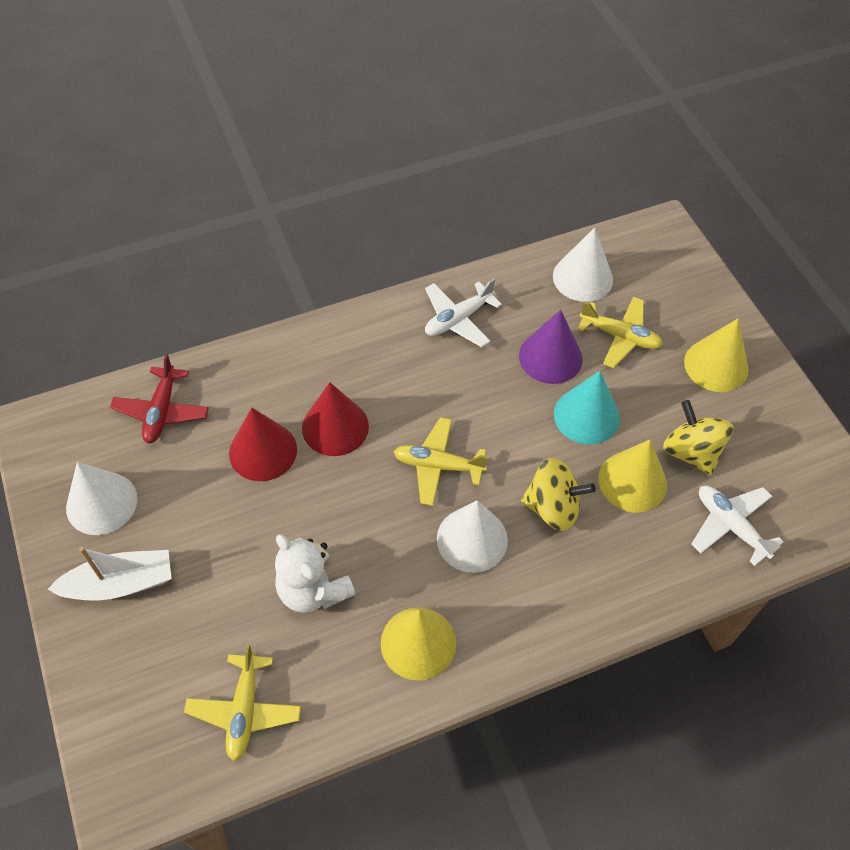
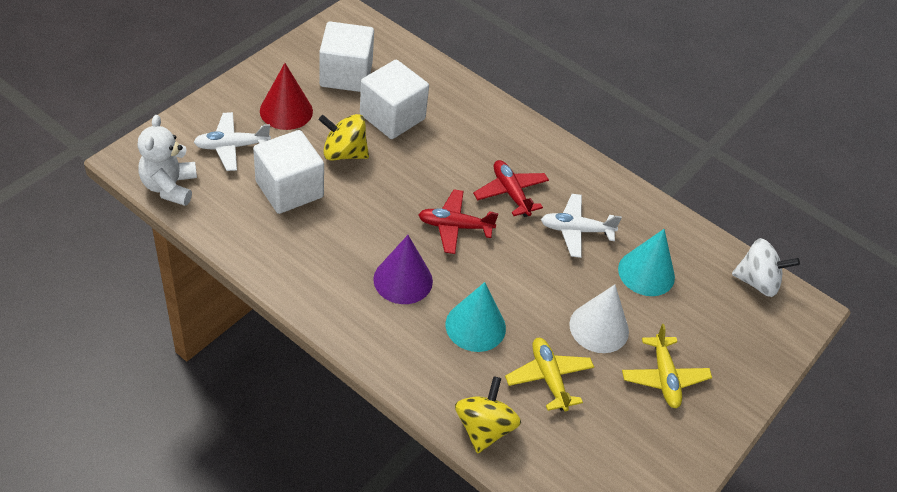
red cone: 2 -> 1
red plane: 1 -> 2
turquoise cone: 1 -> 2
white boat: 1 -> 0
white cone: 3 -> 1
white cube: 0 -> 3
white spinning top: 0 -> 1
yellow cone: 3 -> 0
yellow plane: 3 -> 2

